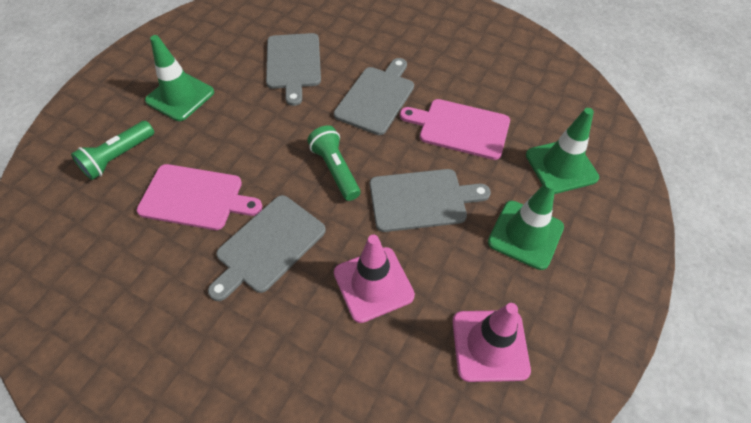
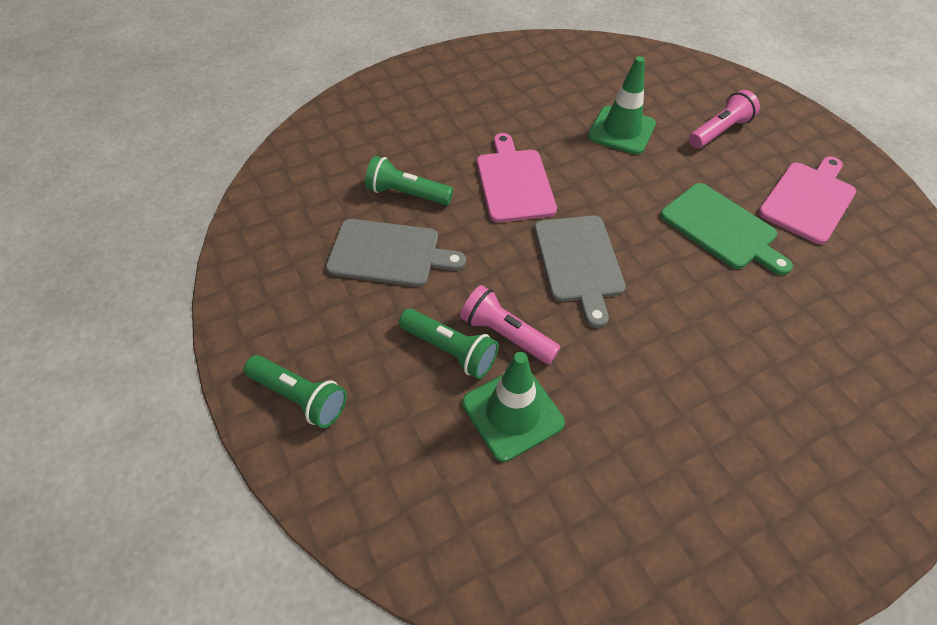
green cutting board: 0 -> 1
green flashlight: 2 -> 3
green traffic cone: 3 -> 2
grey cutting board: 4 -> 2
pink flashlight: 0 -> 2
pink traffic cone: 2 -> 0

